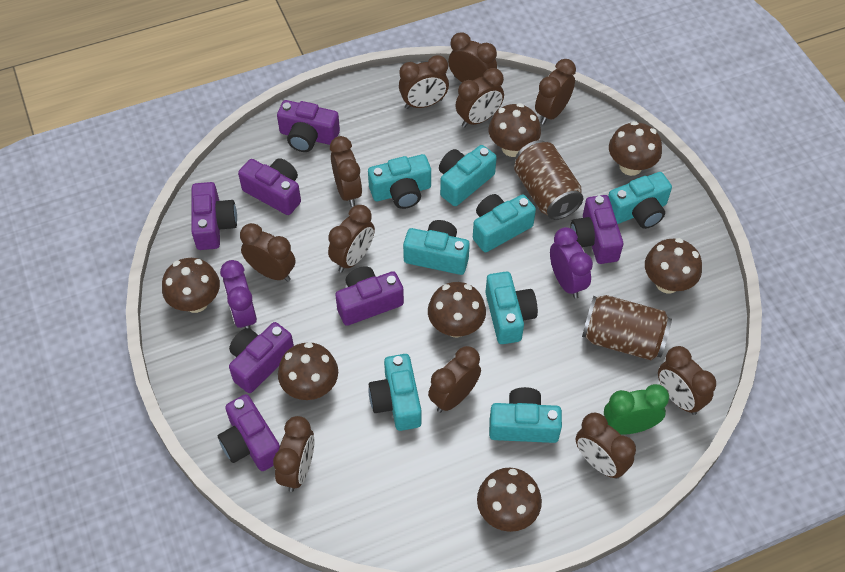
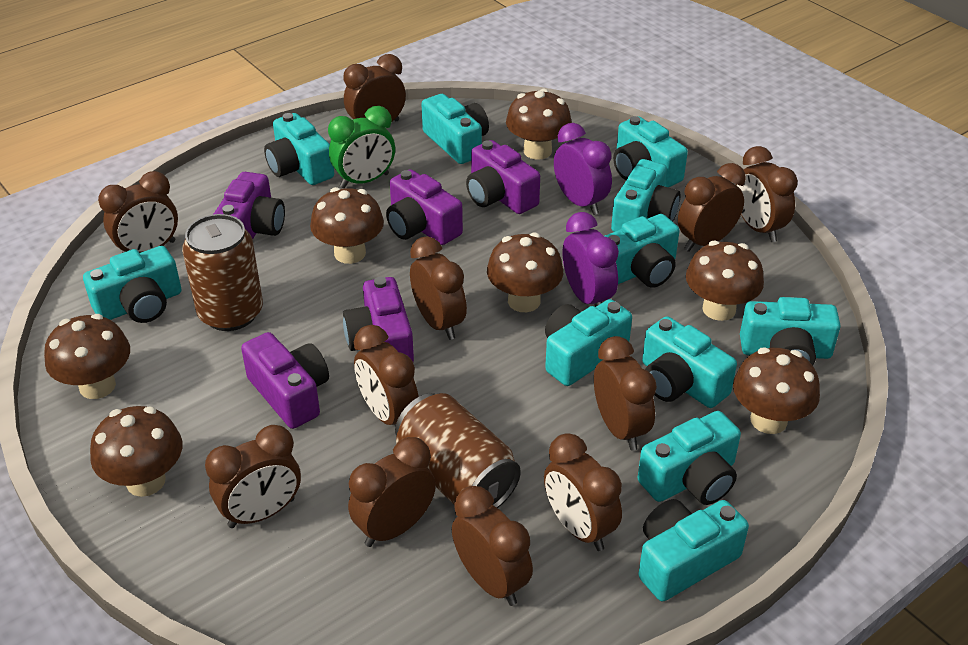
purple camera: 7 -> 5
turquoise camera: 8 -> 11

